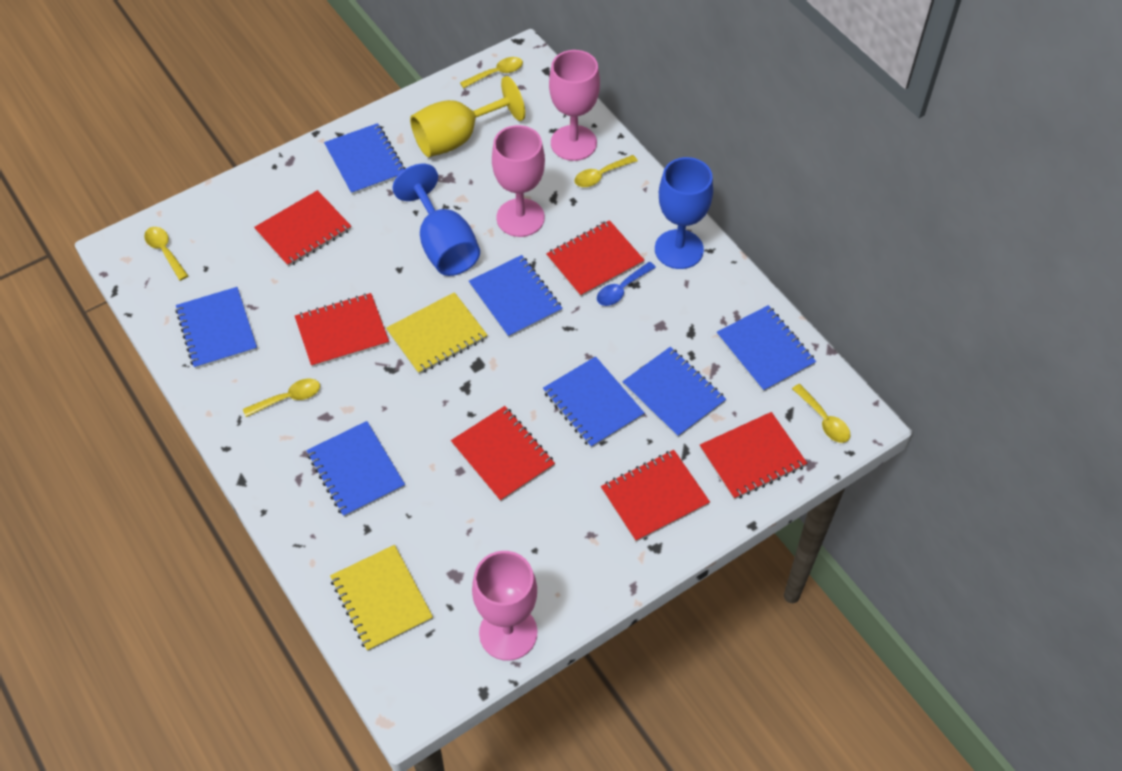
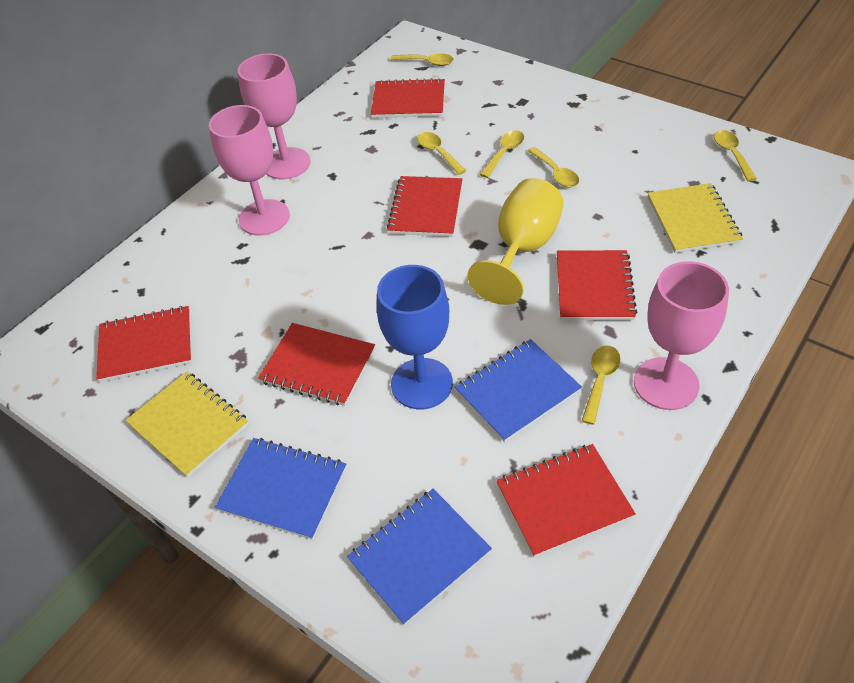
blue goblet: 2 -> 1
blue notebook: 7 -> 3
blue spoon: 1 -> 0
yellow spoon: 5 -> 6

